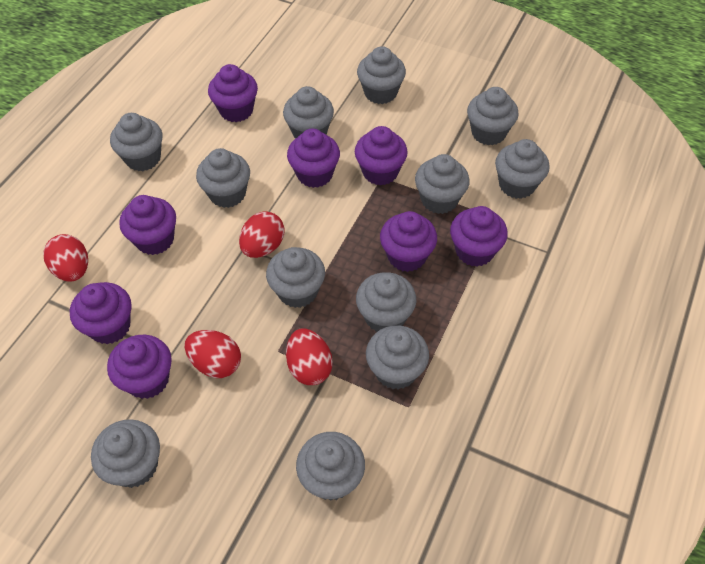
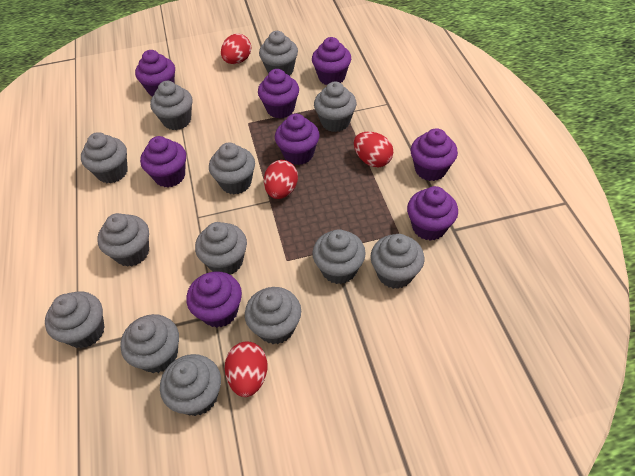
grey cupcake: 12 -> 13

